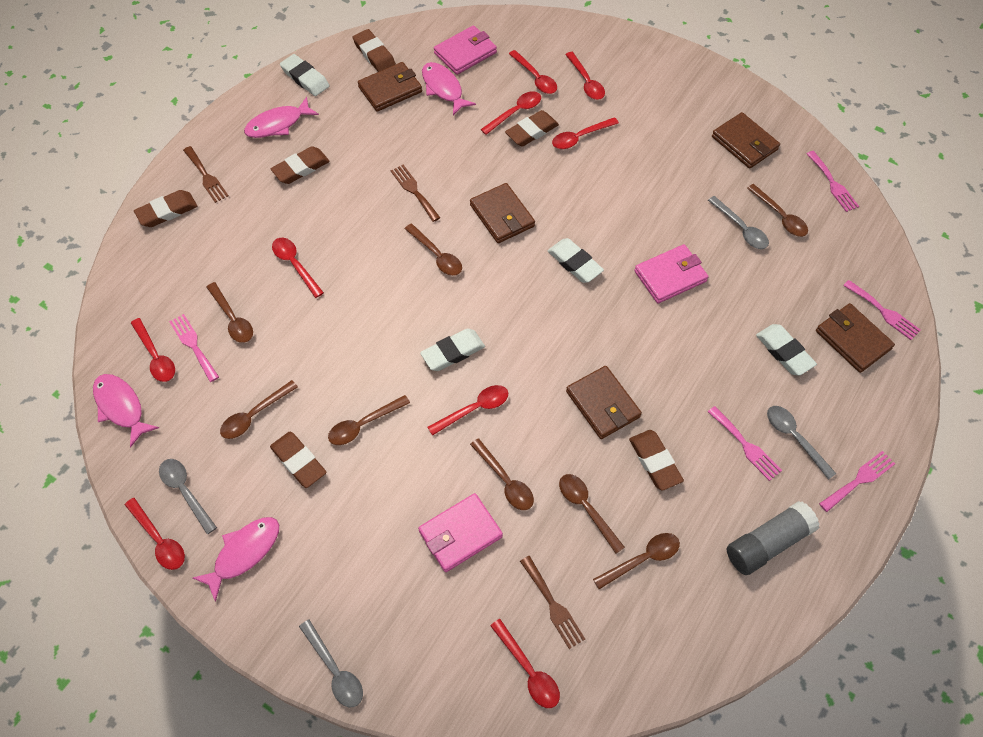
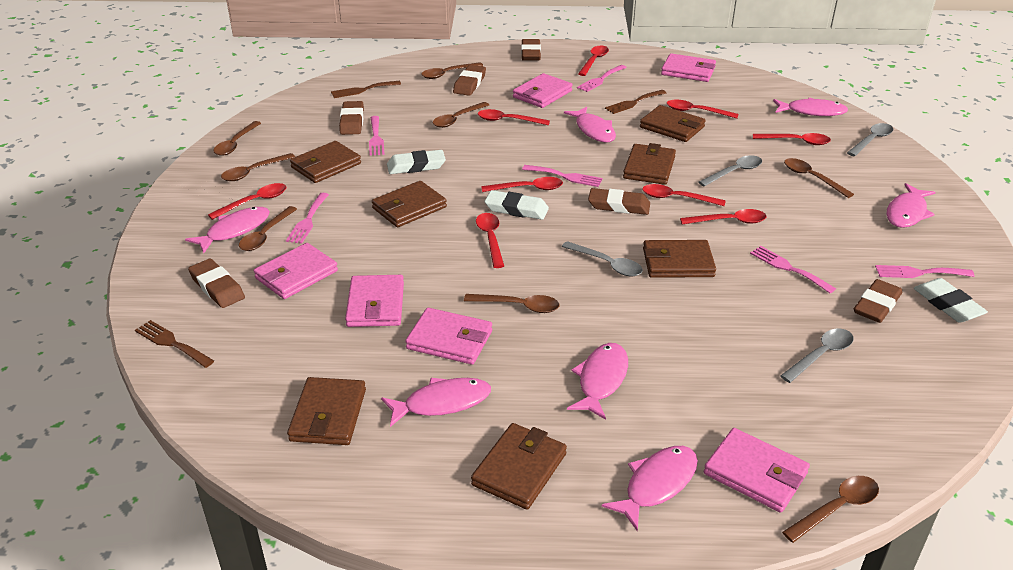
brown wallet: 5 -> 7
grey glue stick: 1 -> 0
pink fish: 4 -> 7
pink fork: 5 -> 6
pink wallet: 3 -> 6
white eraser: 4 -> 3

